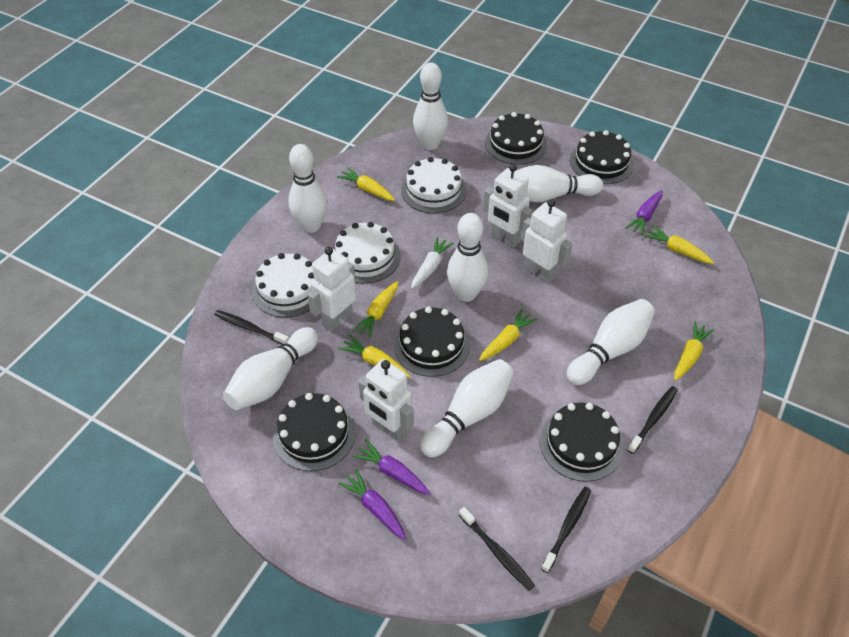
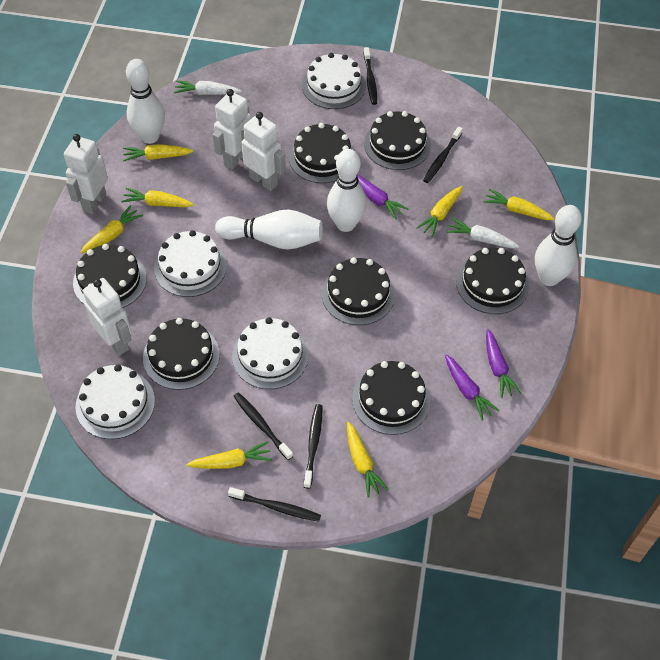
black cake: 5 -> 7
black toothbrush: 4 -> 5
white bowling pin: 7 -> 4
white cake: 3 -> 4
white carrot: 1 -> 2
yellow carrot: 6 -> 7

